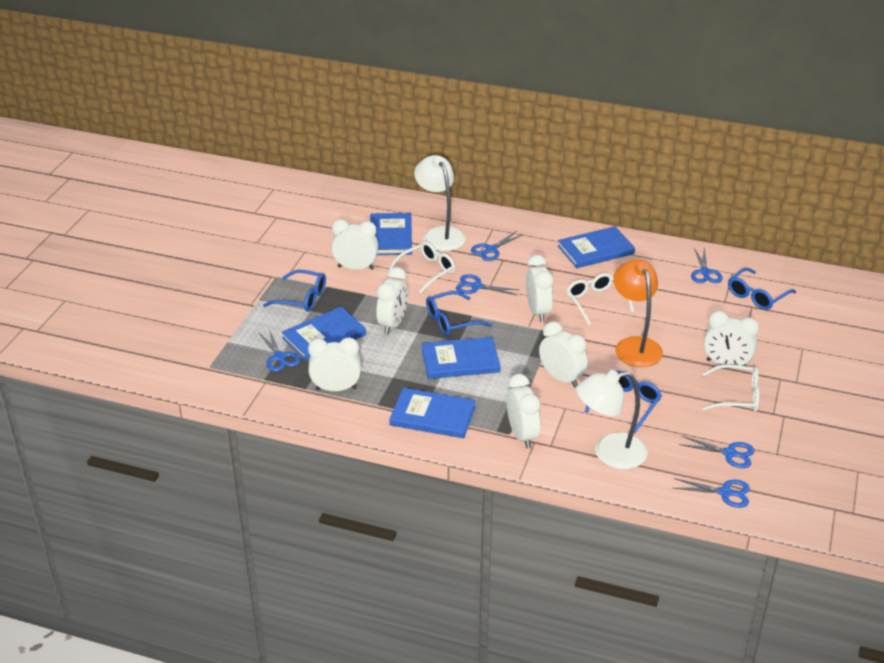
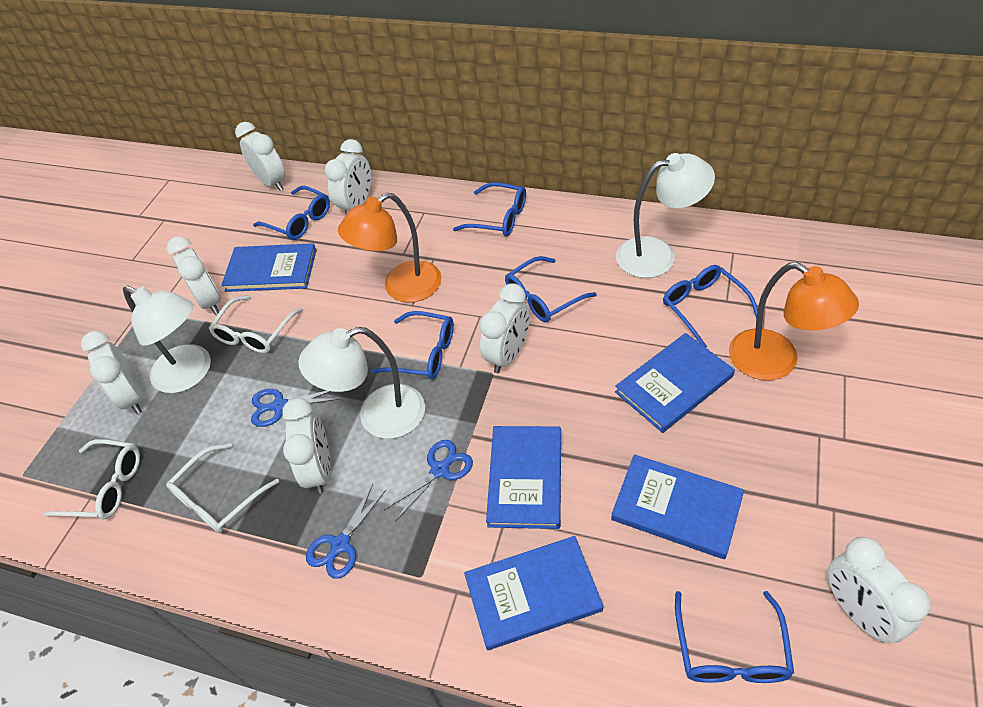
blue glasses: 4 -> 6
blue scissors: 6 -> 3
orange lamp: 1 -> 2
white lamp: 2 -> 3

